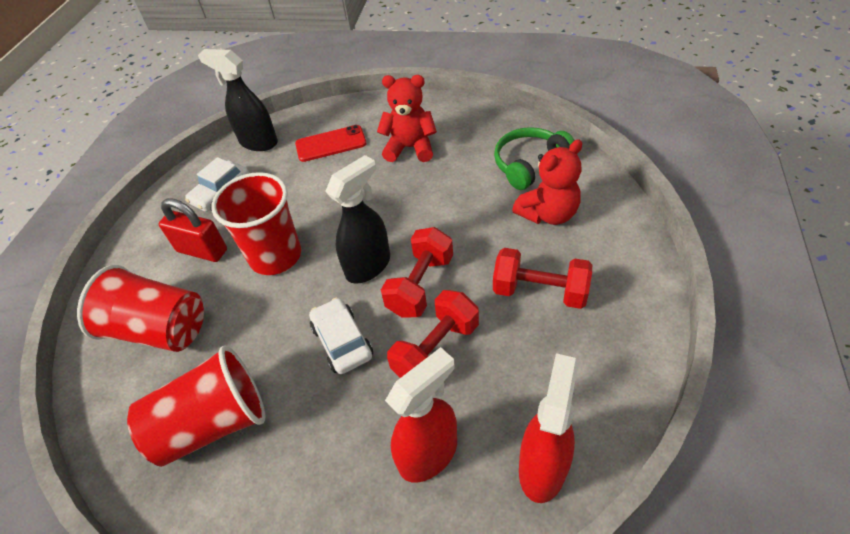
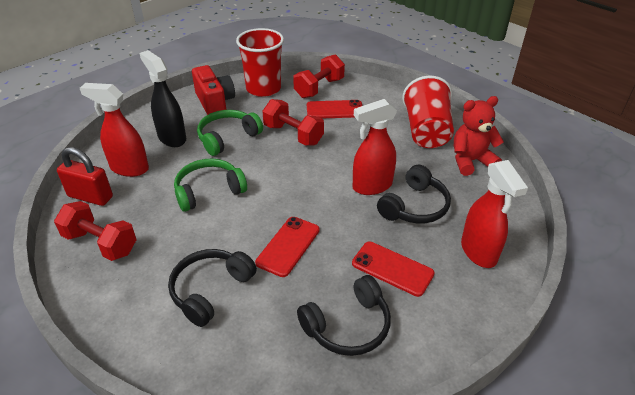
black headphones: 0 -> 3
black spray bottle: 2 -> 1
green headphones: 1 -> 2
red camera: 0 -> 1
red cup: 3 -> 2
red phone: 1 -> 3
red spray bottle: 2 -> 3
red teddy bear: 2 -> 1
white car: 2 -> 0

